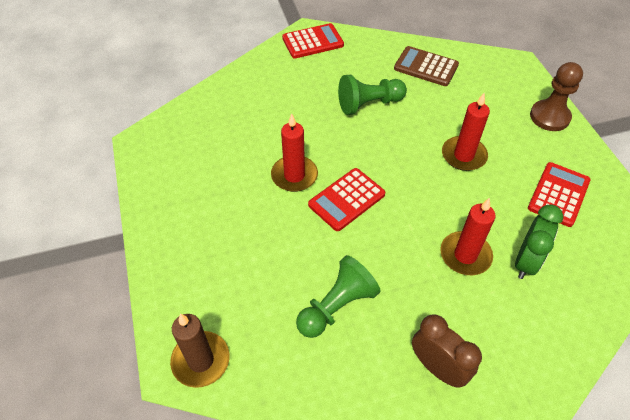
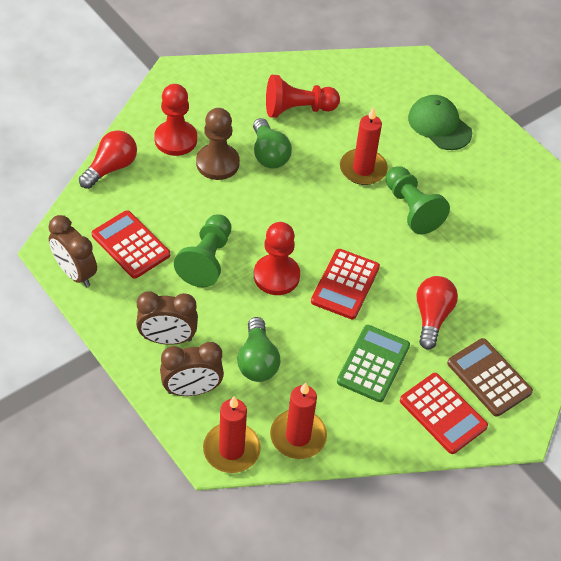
brown candle: 1 -> 0
brown clock: 1 -> 3
green calculator: 0 -> 1
green cap: 0 -> 1
green clock: 1 -> 0
green light bulb: 0 -> 2
red light bulb: 0 -> 2
red pawn: 0 -> 3

